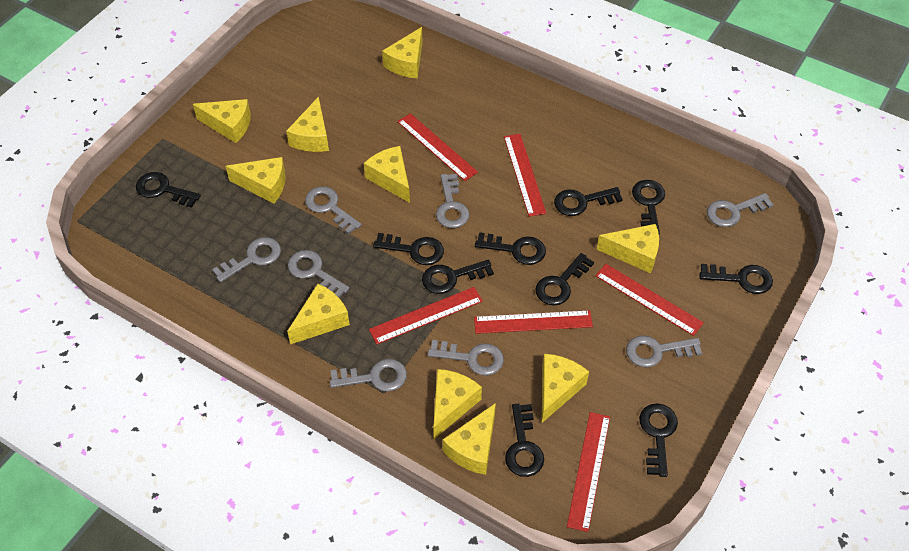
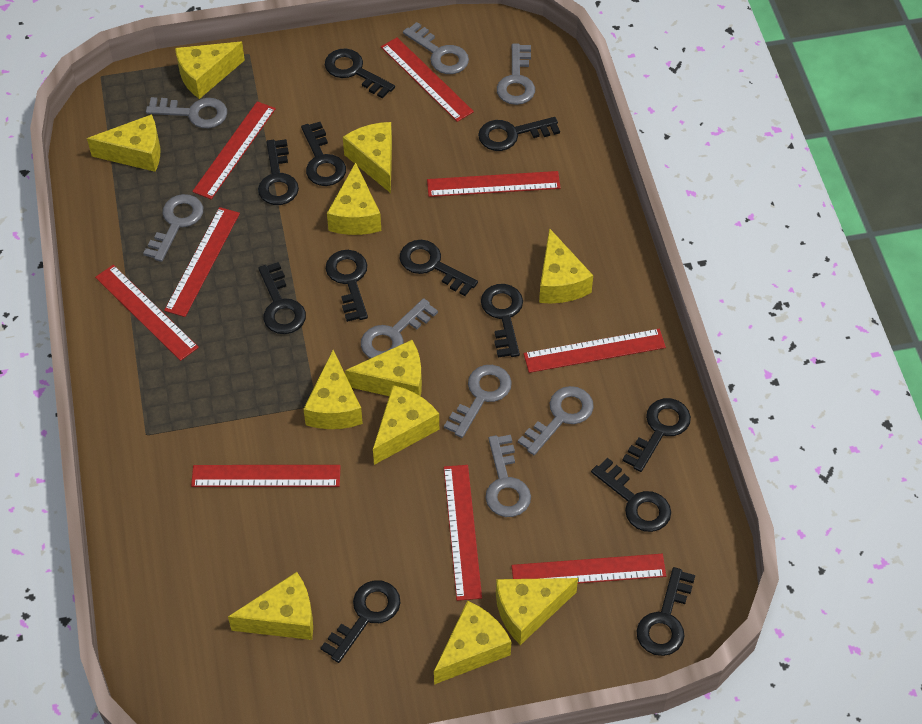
black key: 10 -> 12
red ruler: 6 -> 9
yellow cheese: 10 -> 11

